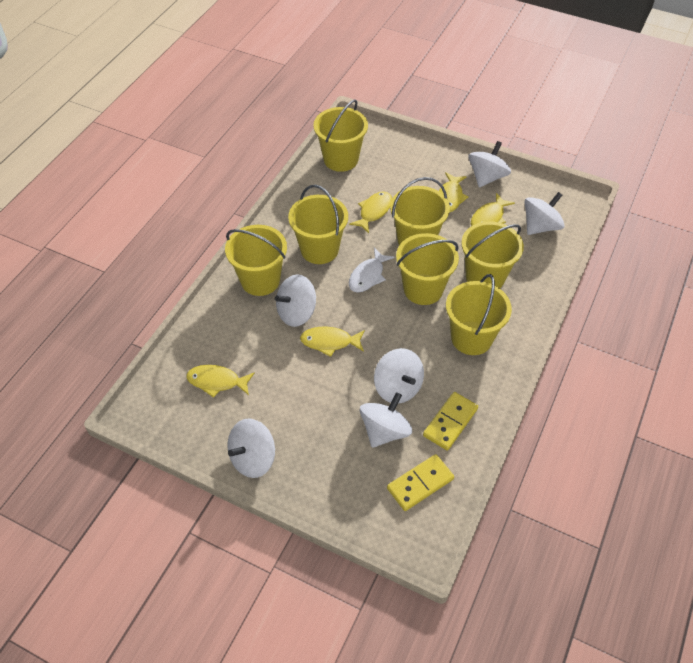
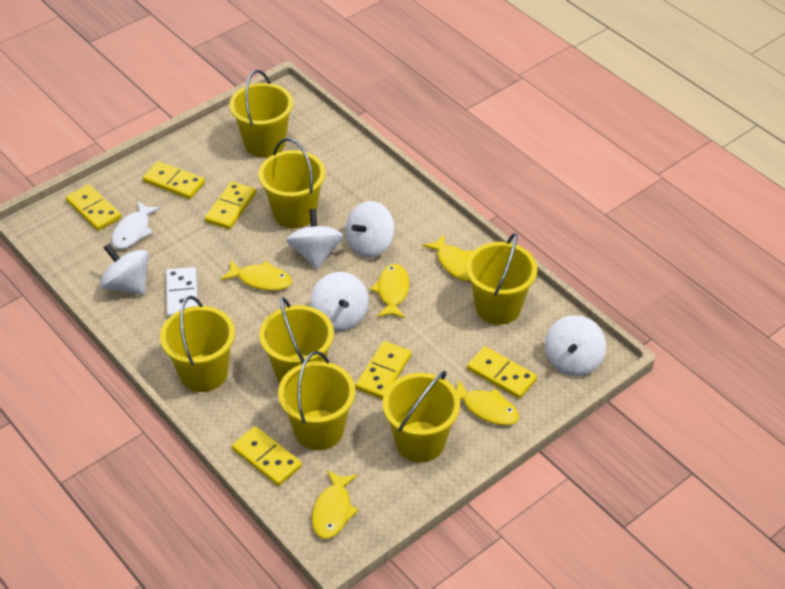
white domino: 0 -> 1
white spinning top: 6 -> 5
yellow domino: 2 -> 6

